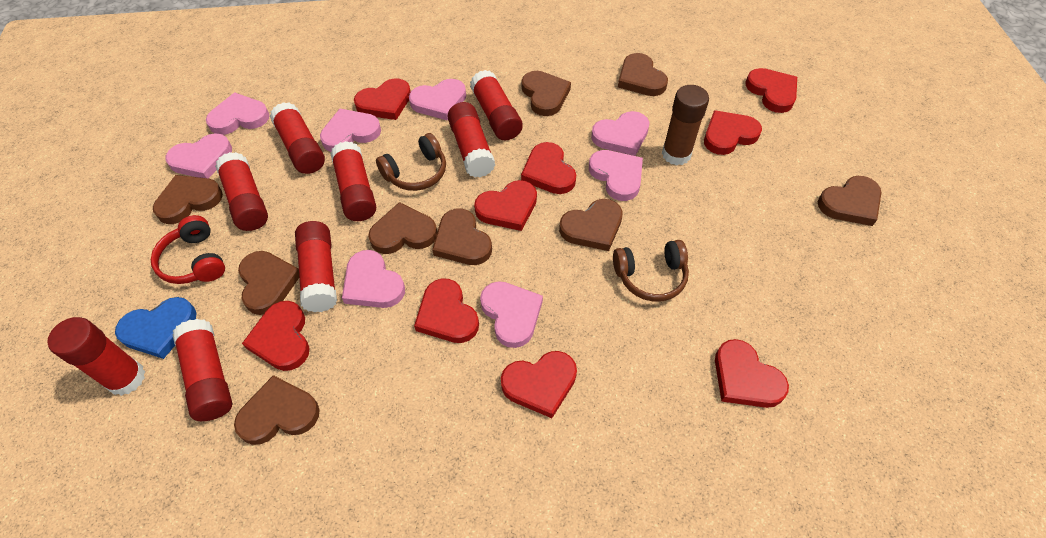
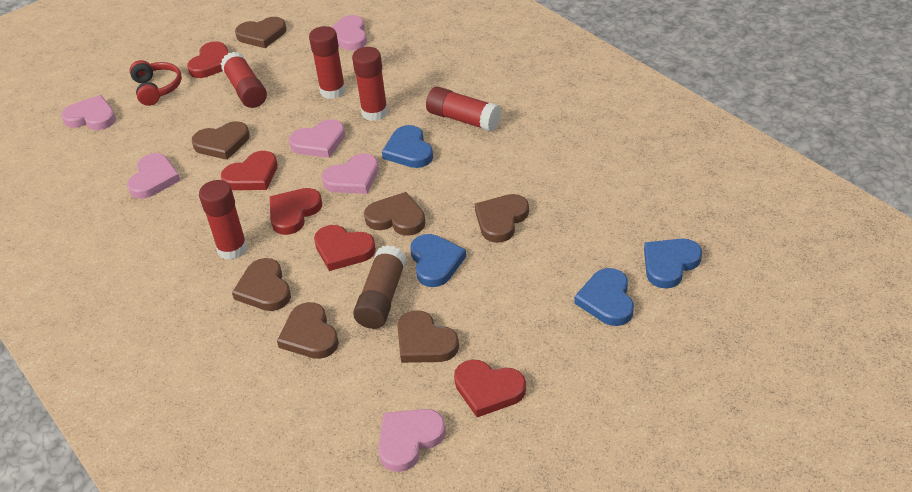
blue heart: 1 -> 4
brown headphones: 2 -> 0
brown heart: 9 -> 7
pink heart: 8 -> 6
red glue stick: 8 -> 5
red heart: 9 -> 5

